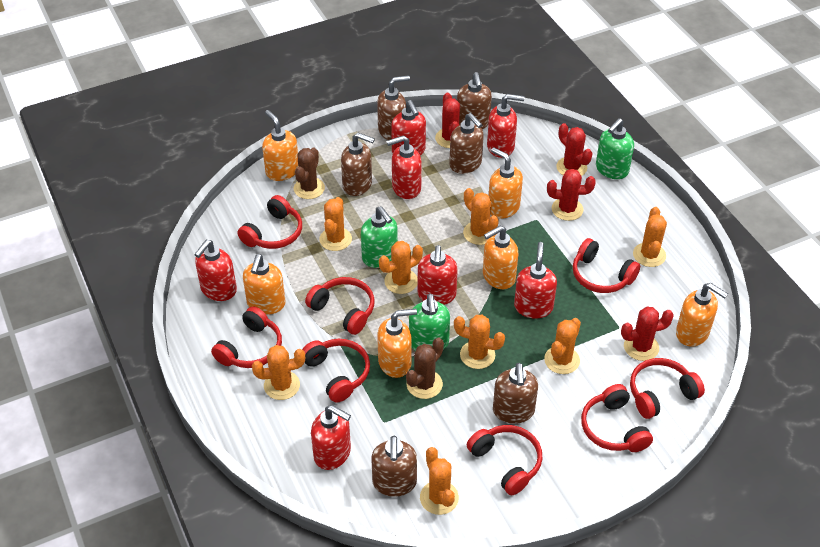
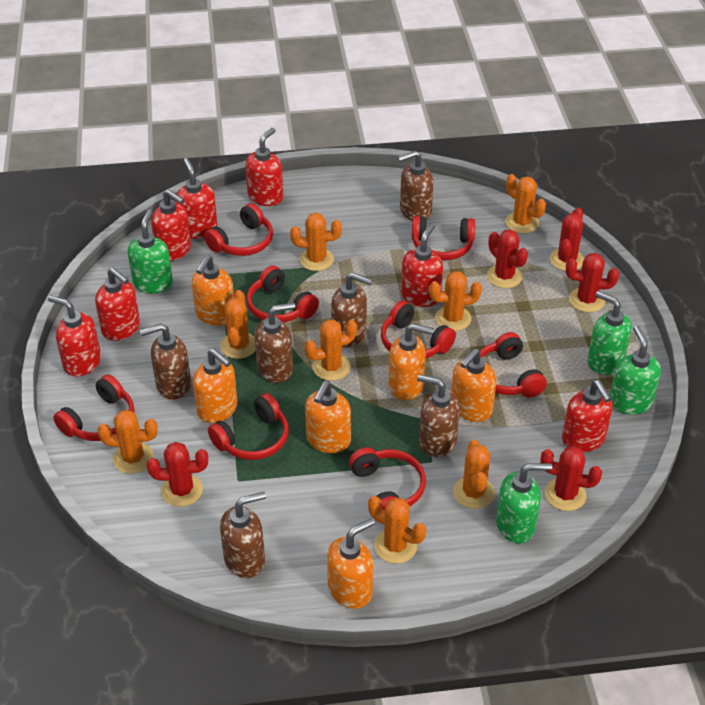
brown cactus: 2 -> 0
green soap dispenser: 3 -> 4
red cactus: 4 -> 5

